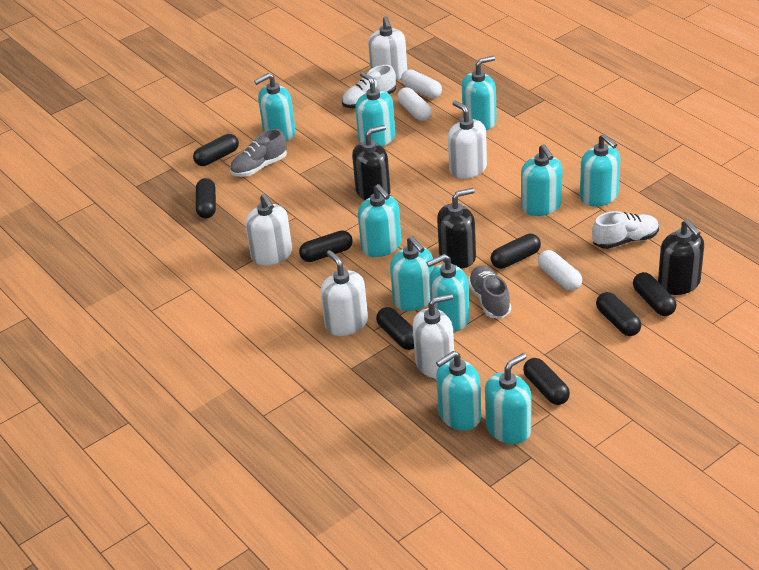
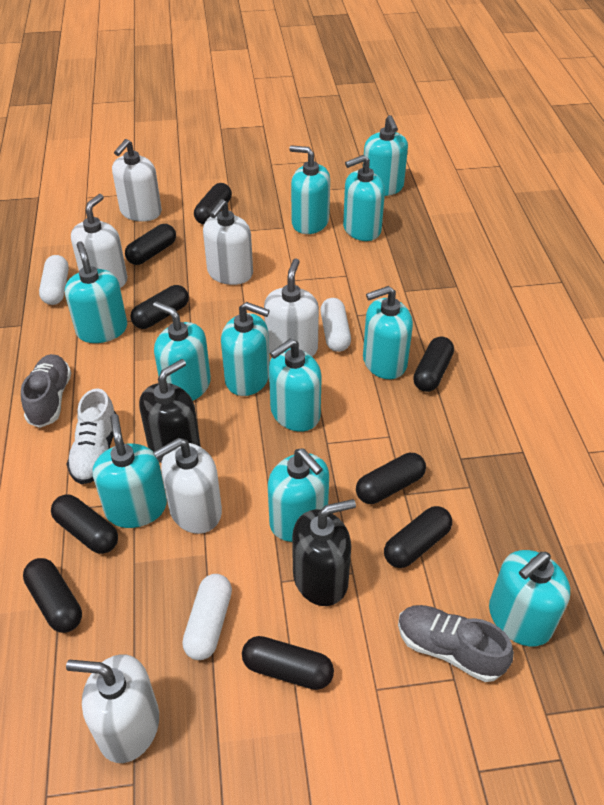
black capsule: 8 -> 9
black soap dispenser: 3 -> 2
turquoise soap dispenser: 10 -> 11
white shoe: 2 -> 1
white soap dispenser: 5 -> 6

